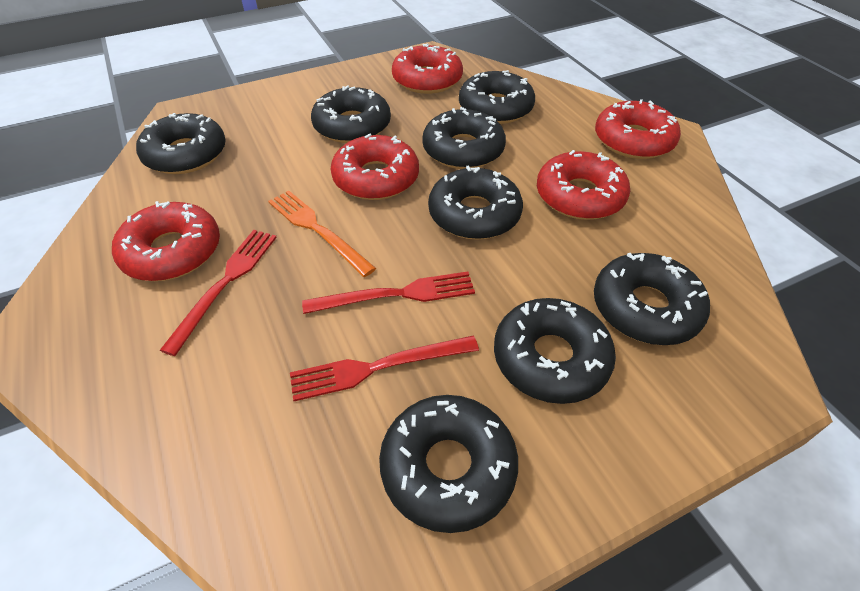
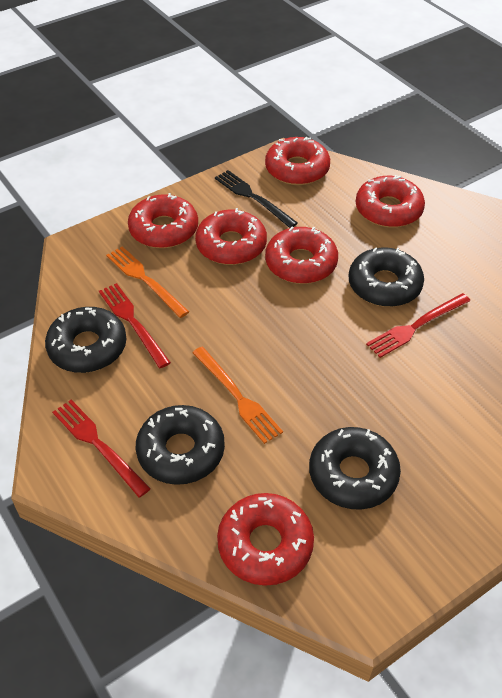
black donut: 8 -> 4
black fork: 0 -> 1
orange fork: 1 -> 2
red donut: 5 -> 6

